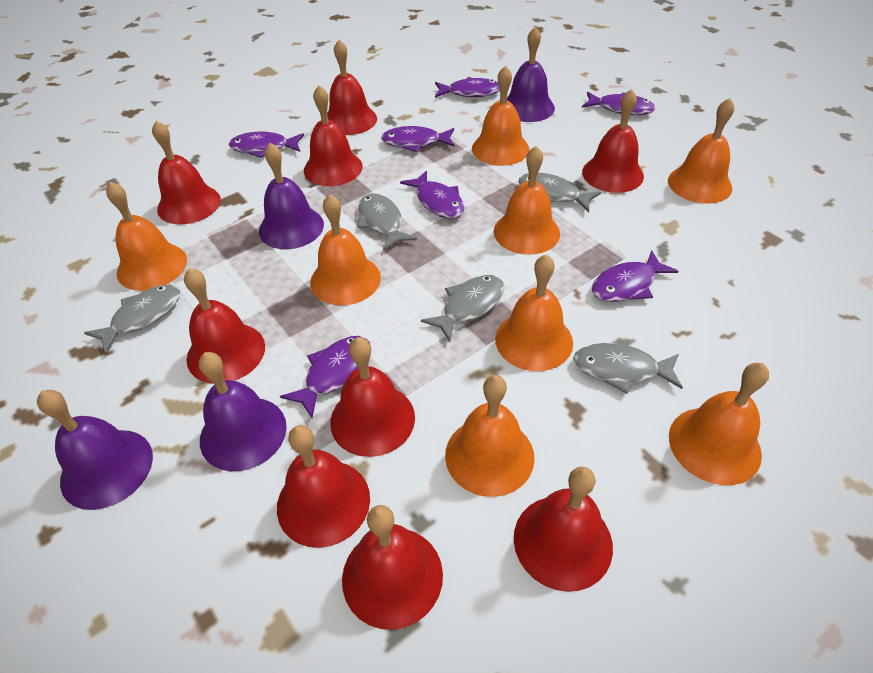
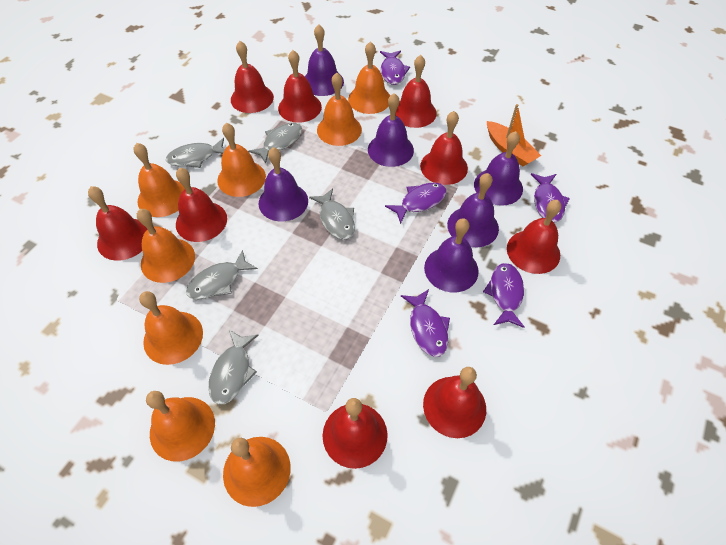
orange boat: 0 -> 1
purple bell: 4 -> 6
purple fish: 7 -> 5

